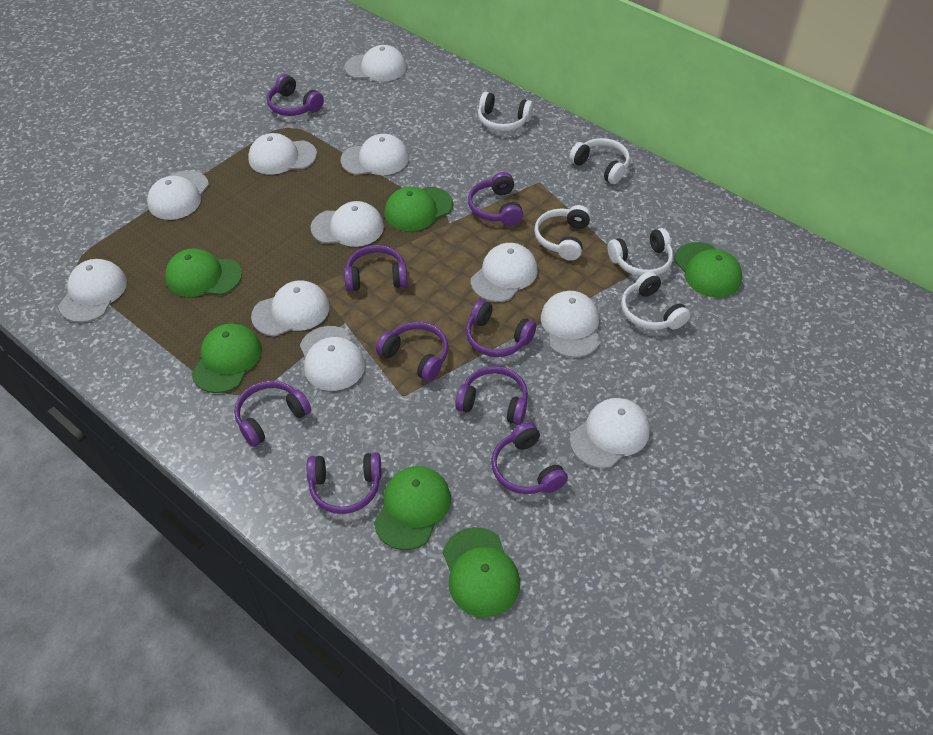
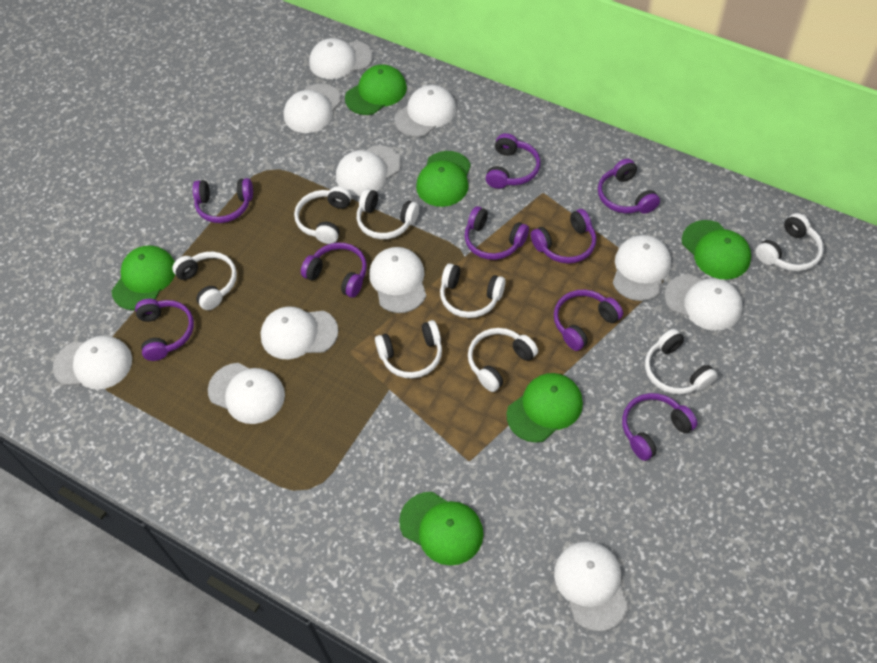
white headphones: 5 -> 8

